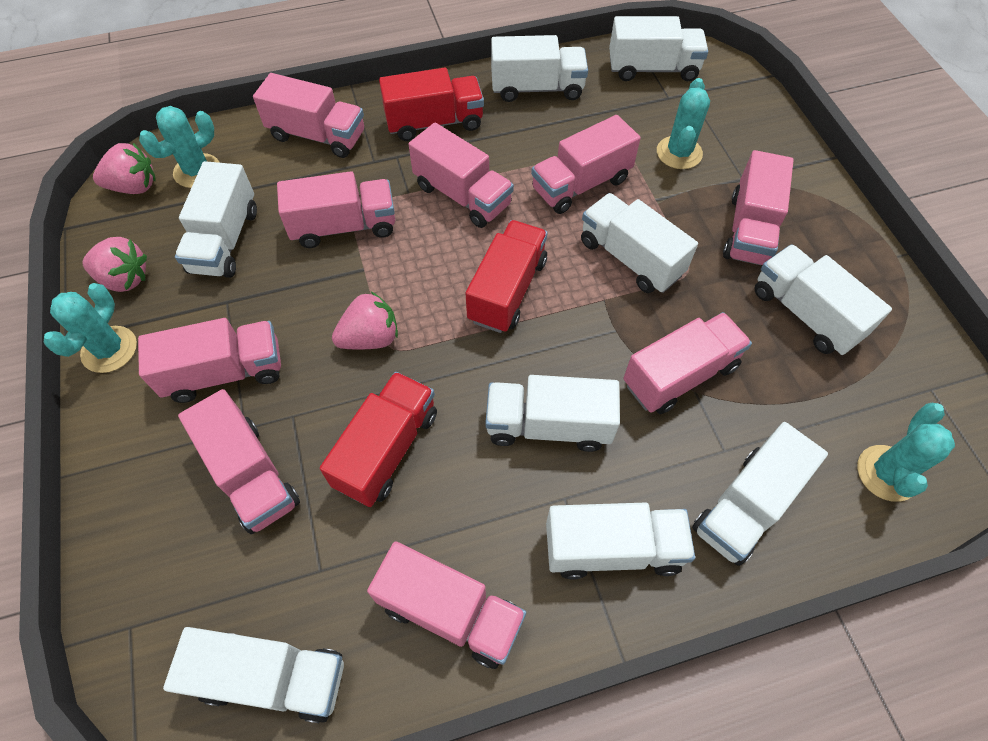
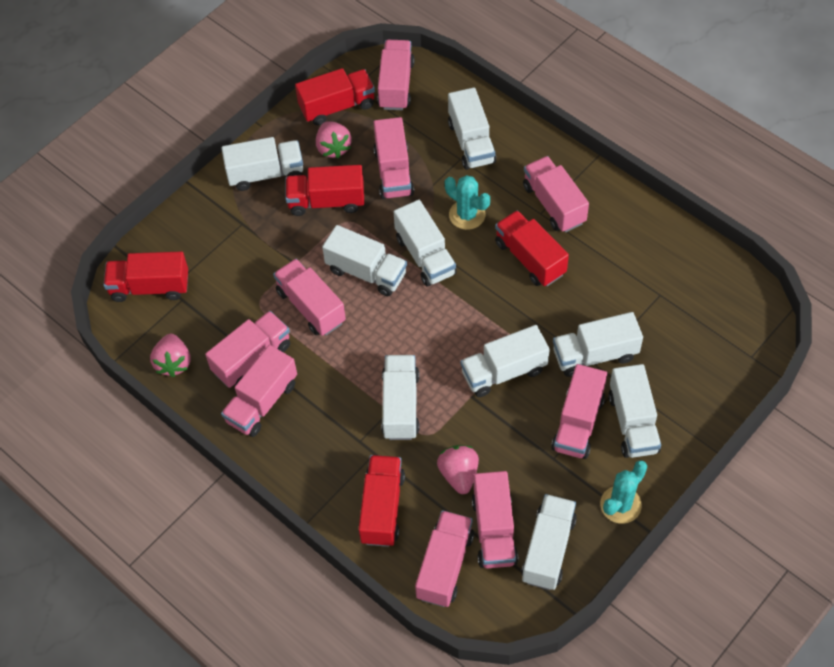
red truck: 3 -> 5
turquoise cactus: 4 -> 2

